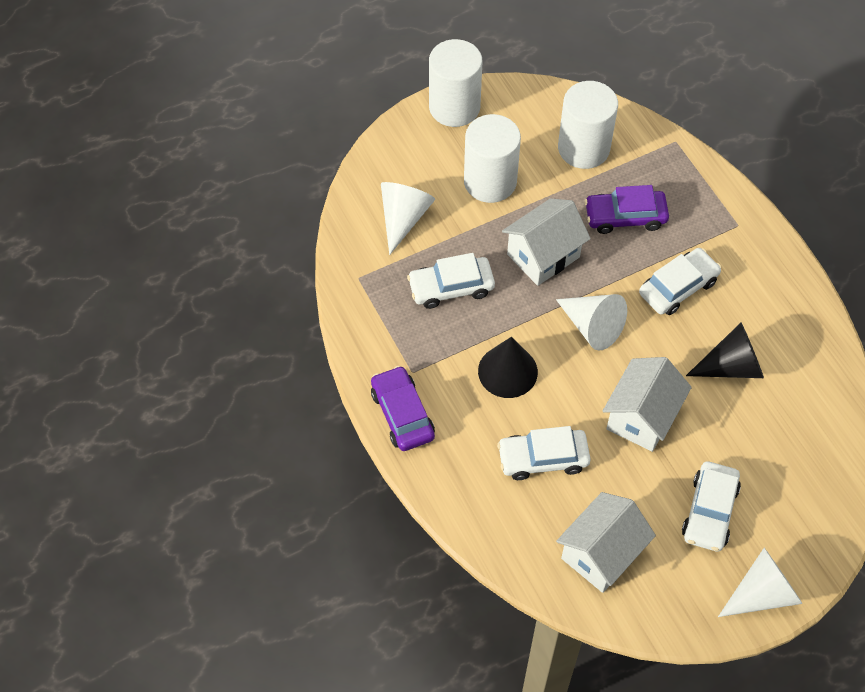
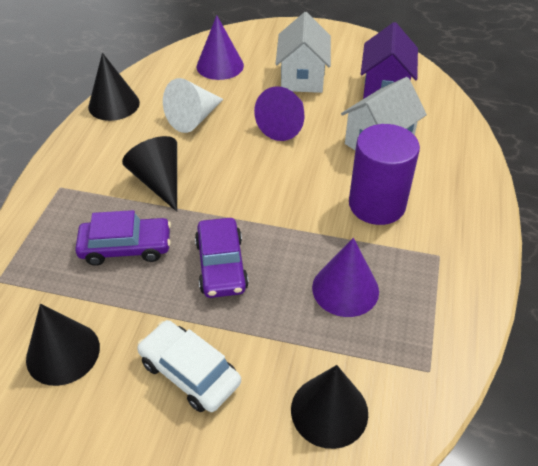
black cone: 2 -> 4
purple cone: 0 -> 3
purple cylinder: 0 -> 1
purple house: 0 -> 1
white car: 4 -> 1
white cone: 3 -> 1
white cylinder: 3 -> 0
white house: 3 -> 2

